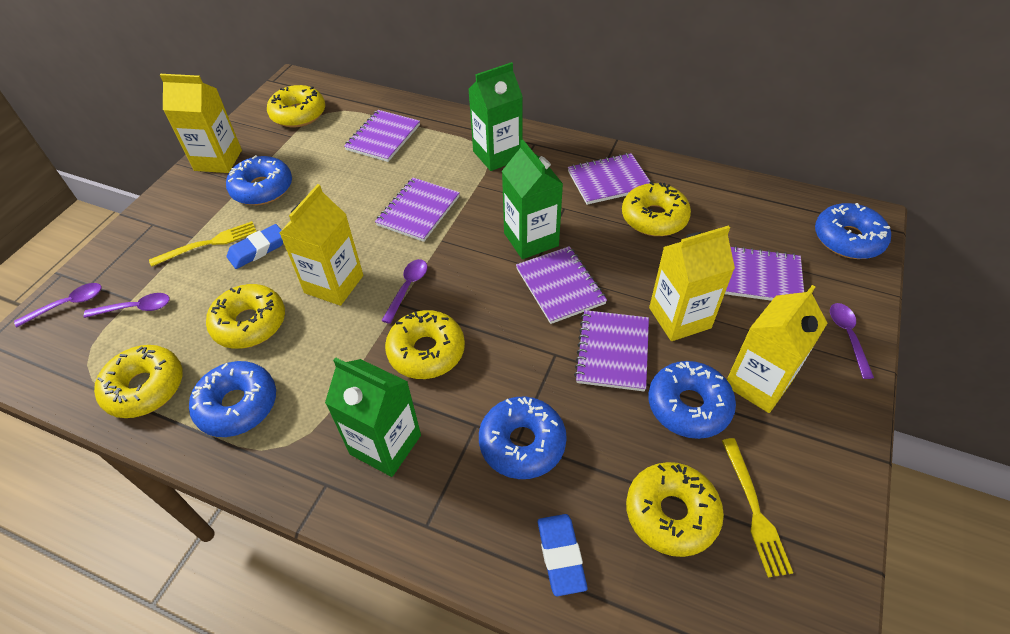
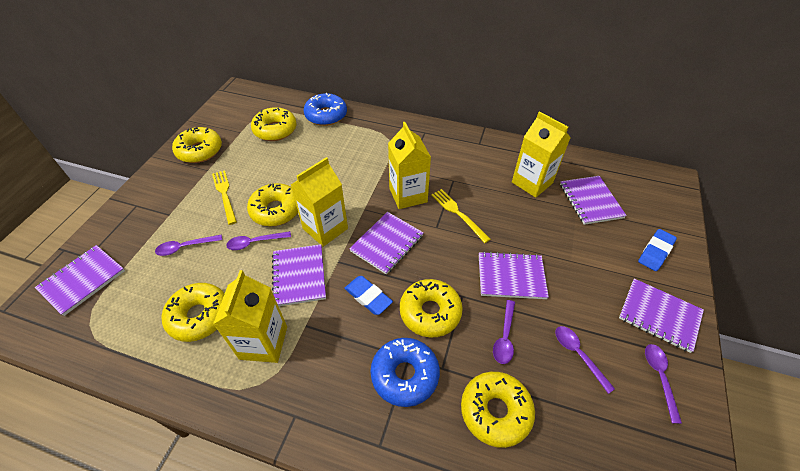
blue donut: 5 -> 2
green carton: 3 -> 0
purple spoon: 4 -> 5

